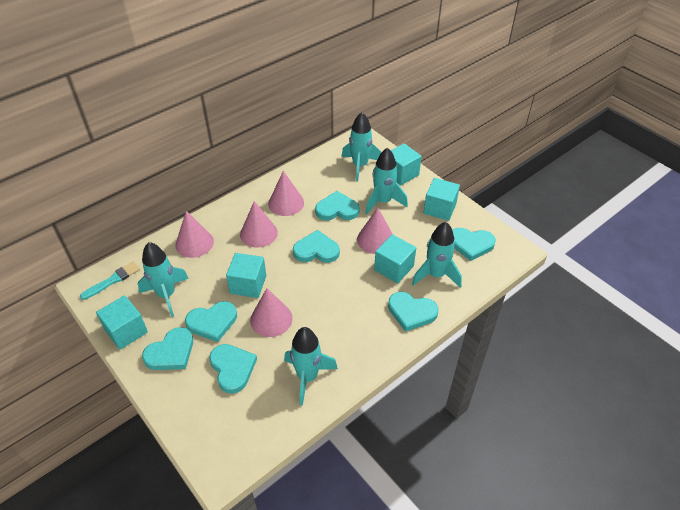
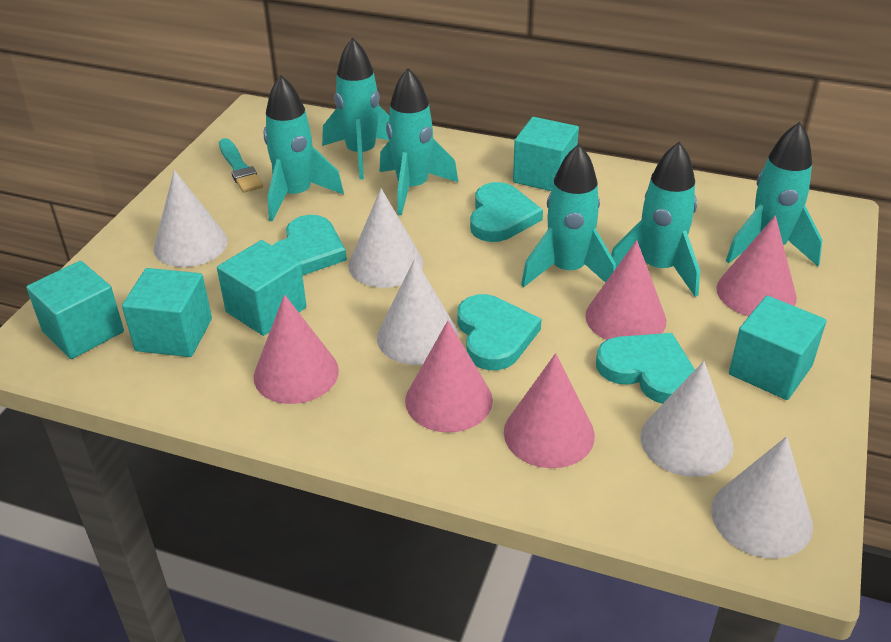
turquoise heart: 7 -> 4
turquoise rocket: 5 -> 6
white cone: 0 -> 5

